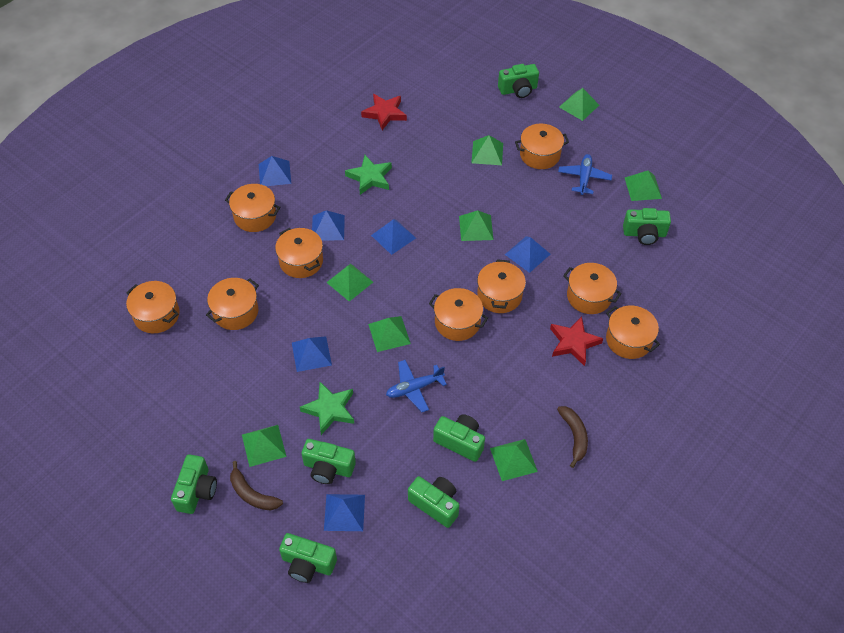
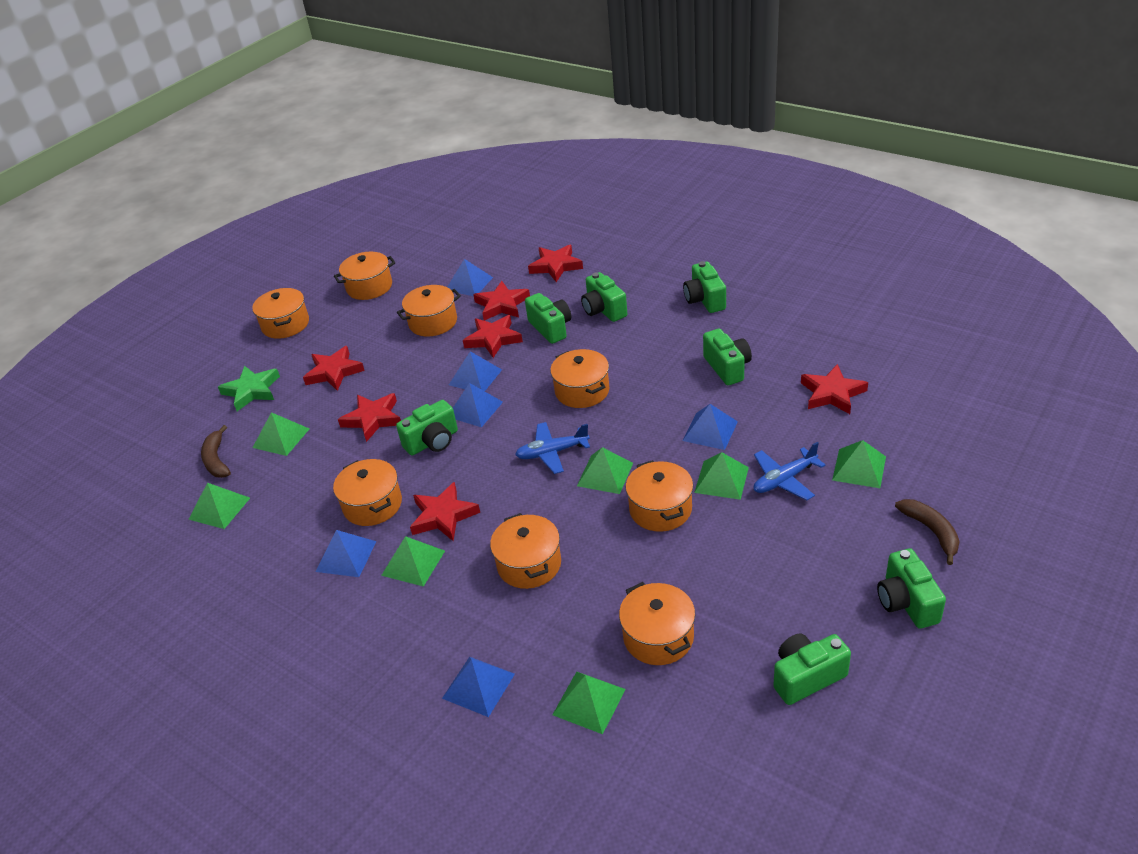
green pyramid: 8 -> 7
green star: 2 -> 1
orange pot: 9 -> 8
red star: 2 -> 7

